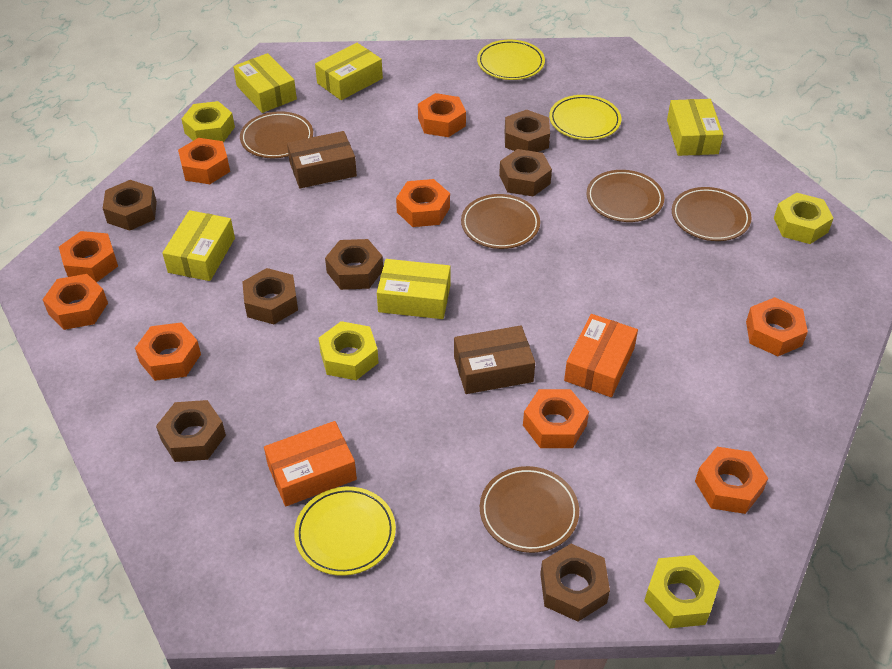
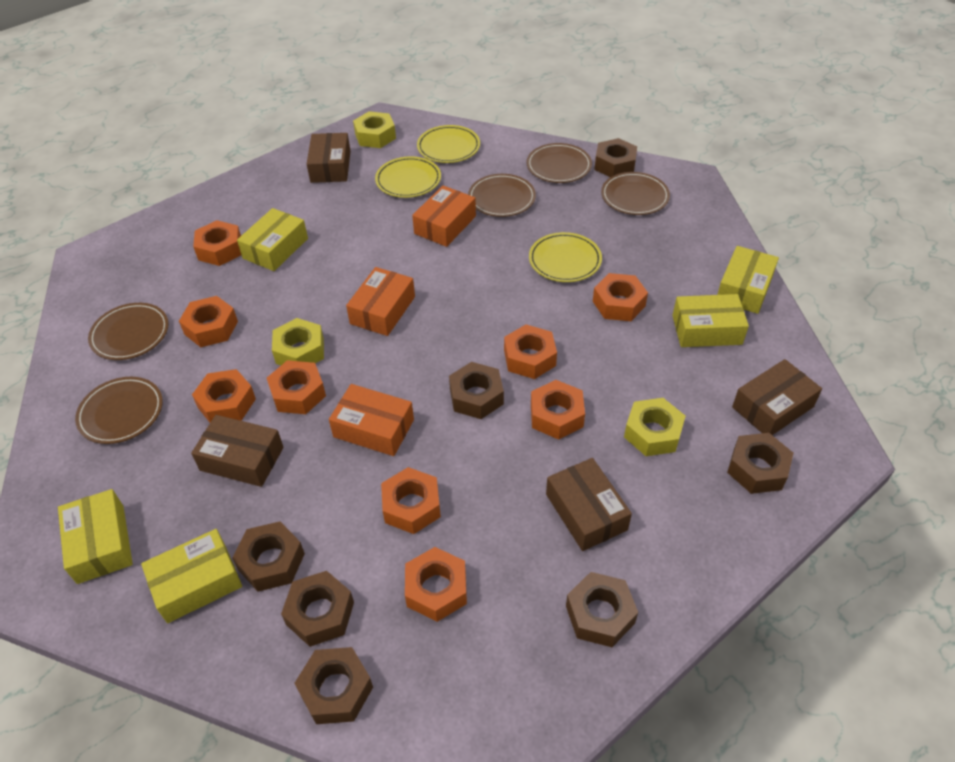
brown box: 2 -> 4
orange box: 2 -> 3
yellow nut: 4 -> 3

